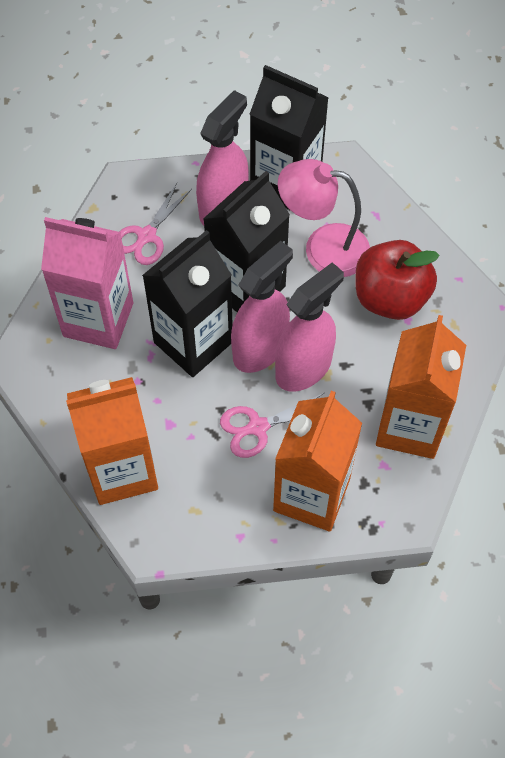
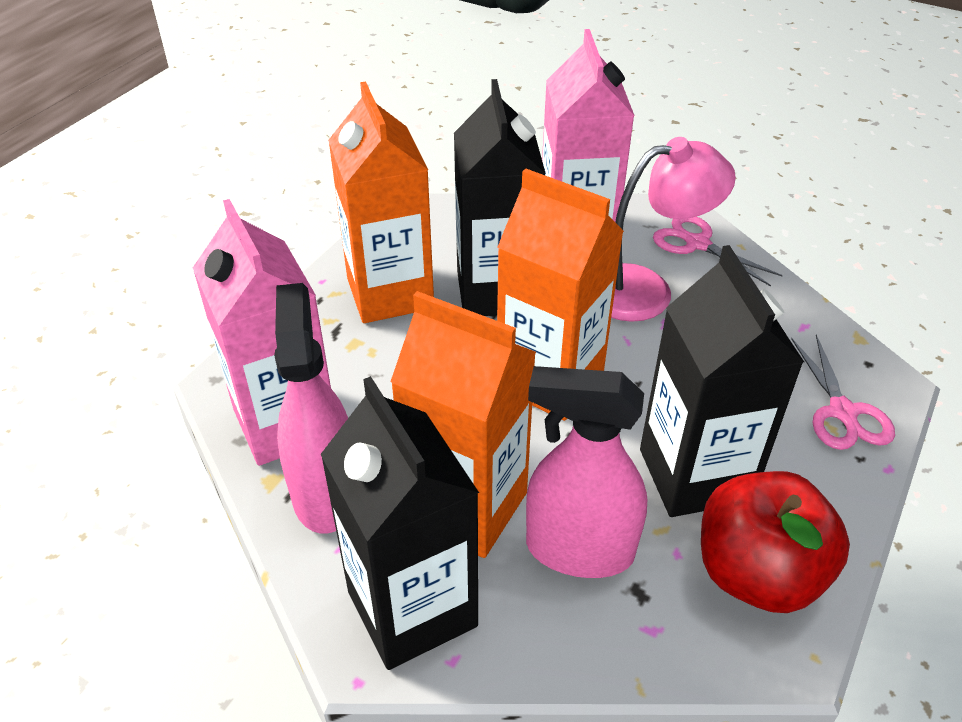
pink carton: 1 -> 2
pink spray bottle: 3 -> 2

